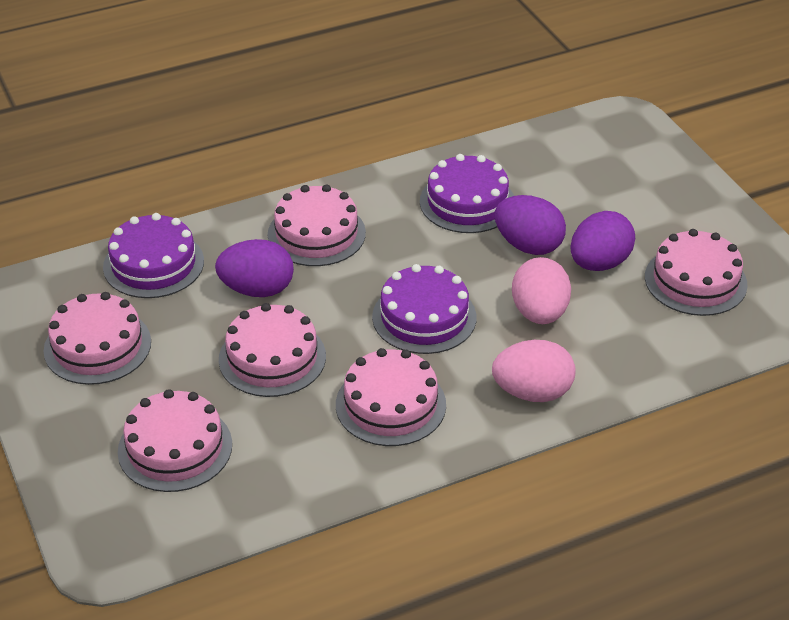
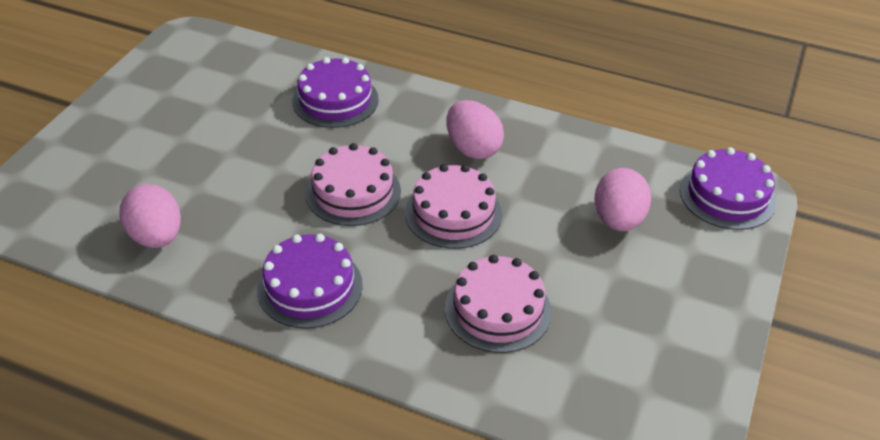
pink cake: 6 -> 3
pink egg: 2 -> 3
purple egg: 3 -> 0

